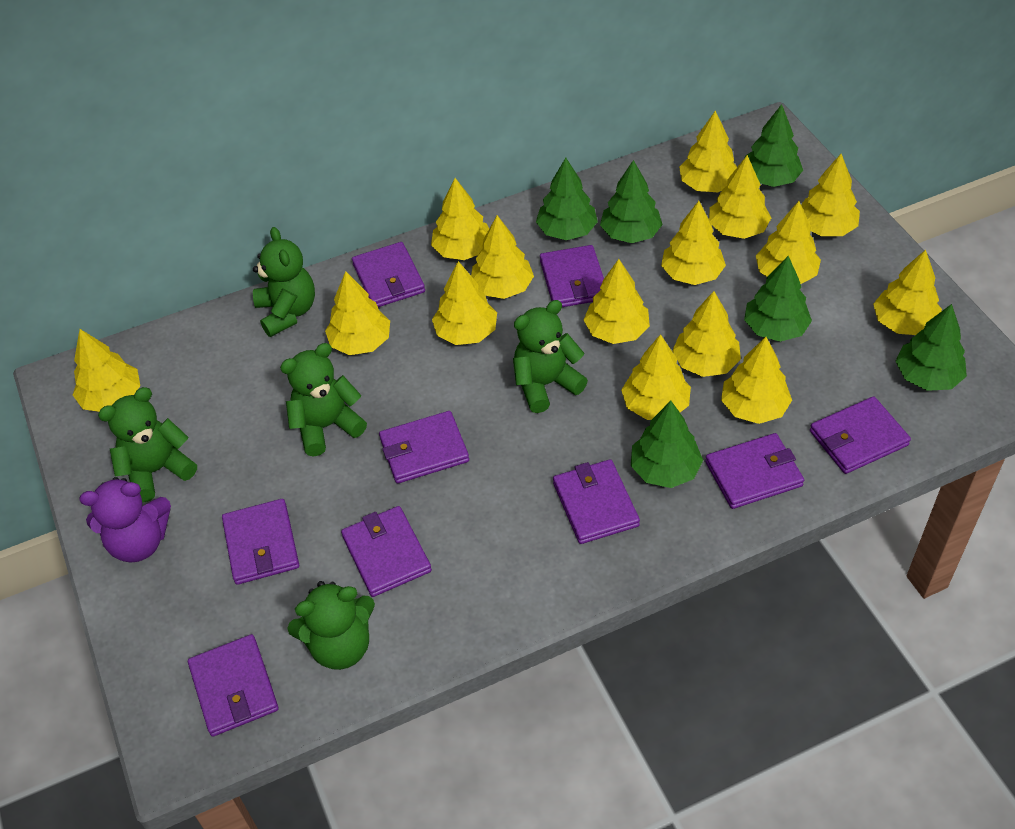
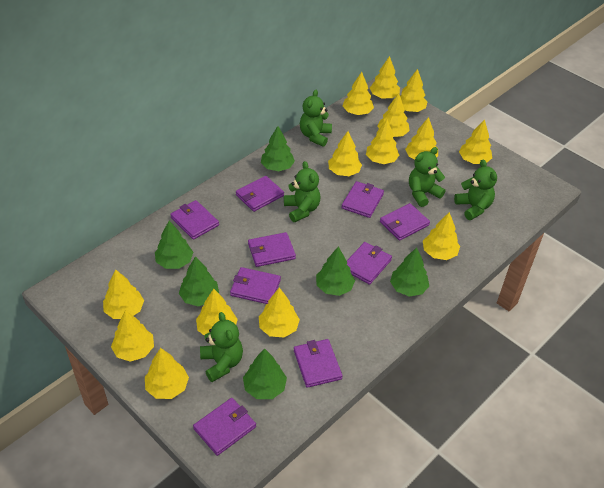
purple teddy bear: 1 -> 0
yellow tree: 15 -> 14

